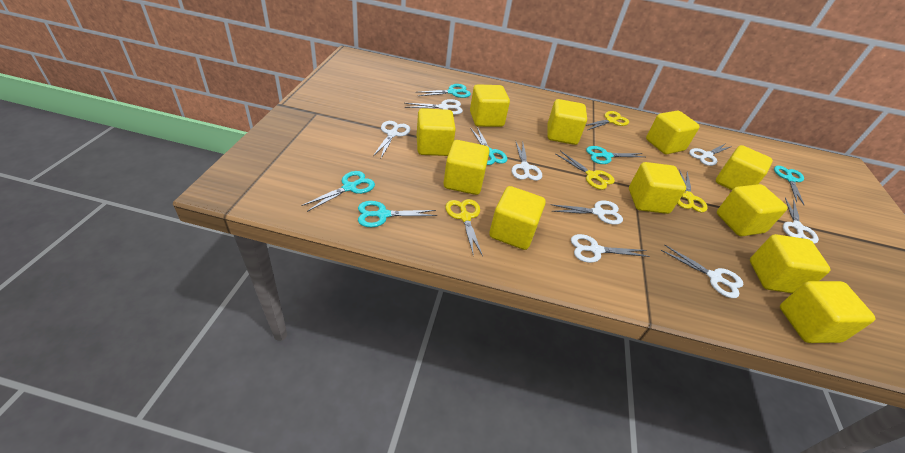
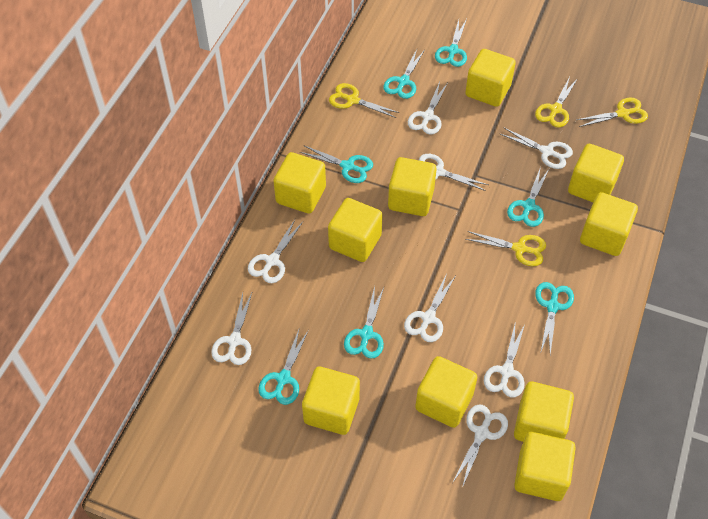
turquoise scissors: 6 -> 7
yellow cube: 11 -> 10

